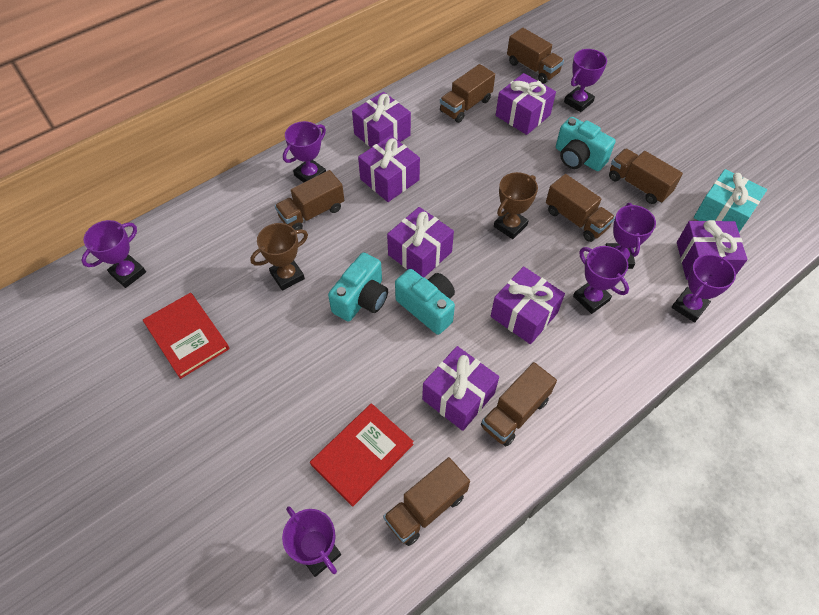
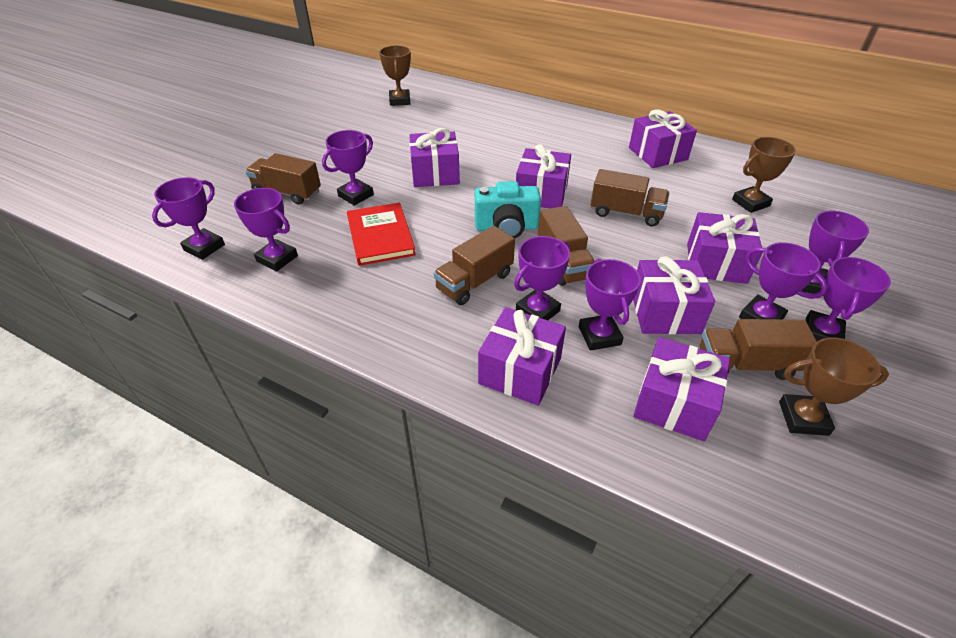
brown trophy: 2 -> 3
brown truck: 7 -> 5
purple trophy: 7 -> 8
red book: 2 -> 1
turquoise camera: 3 -> 1
turquoise gift: 1 -> 0

